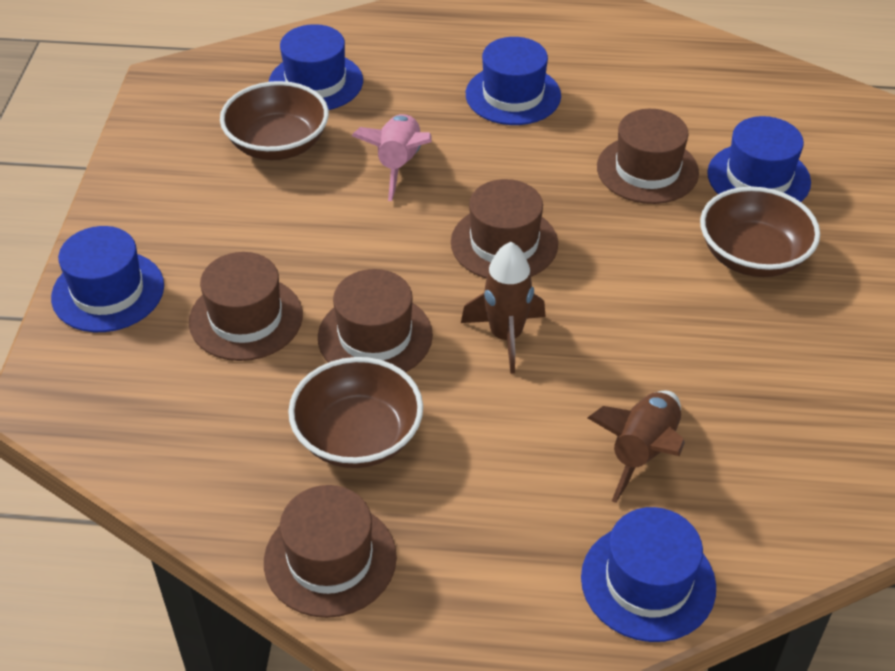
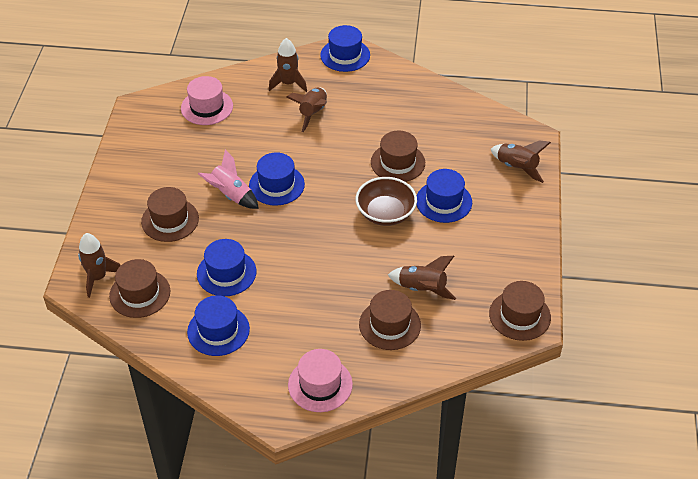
brown bowl: 3 -> 1
brown rocket: 2 -> 5
pink hat: 0 -> 2

